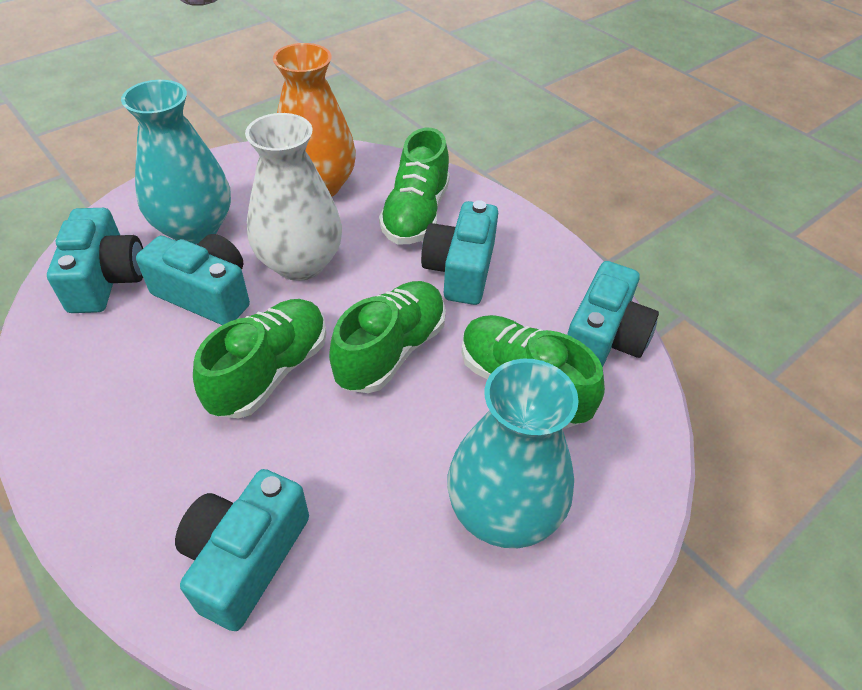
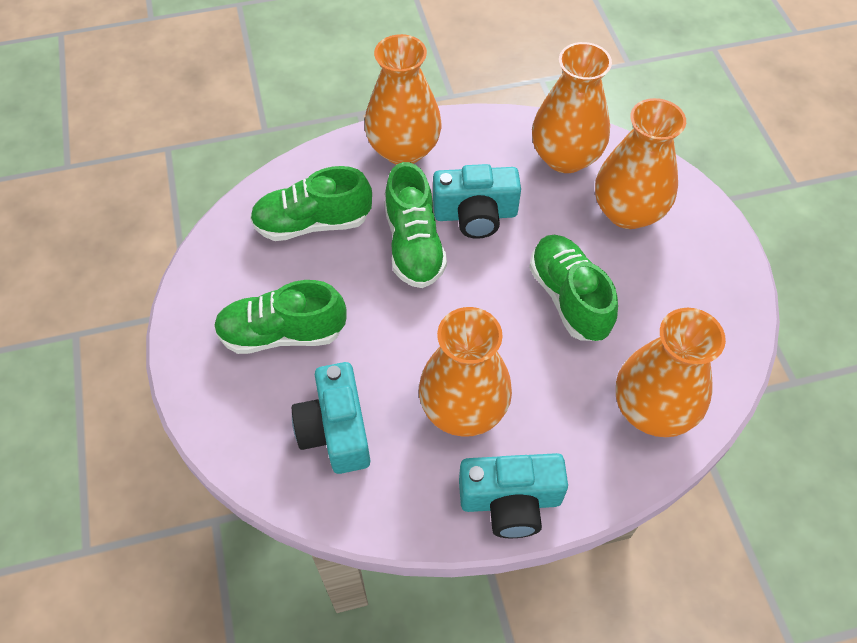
orange vase: 1 -> 5
turquoise camera: 5 -> 3
turquoise vase: 2 -> 0
white vase: 1 -> 0

